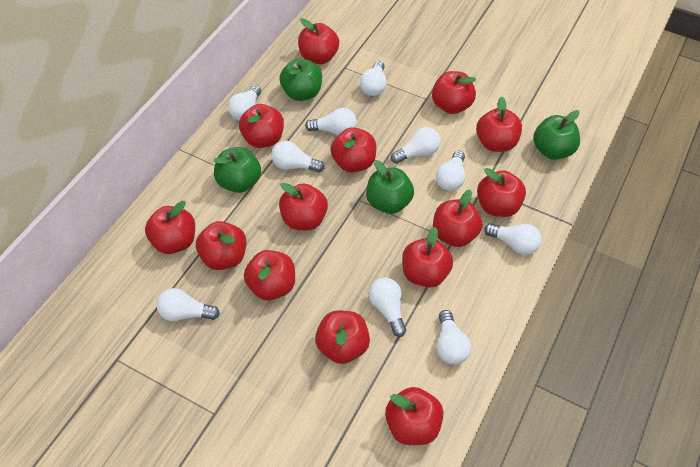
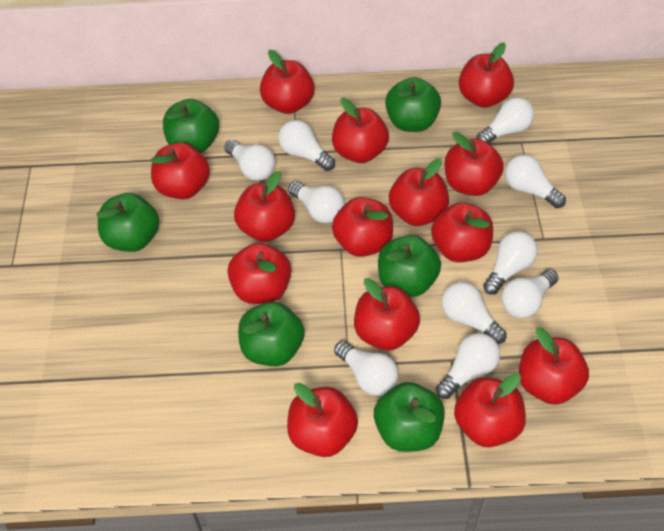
green apple: 4 -> 6

